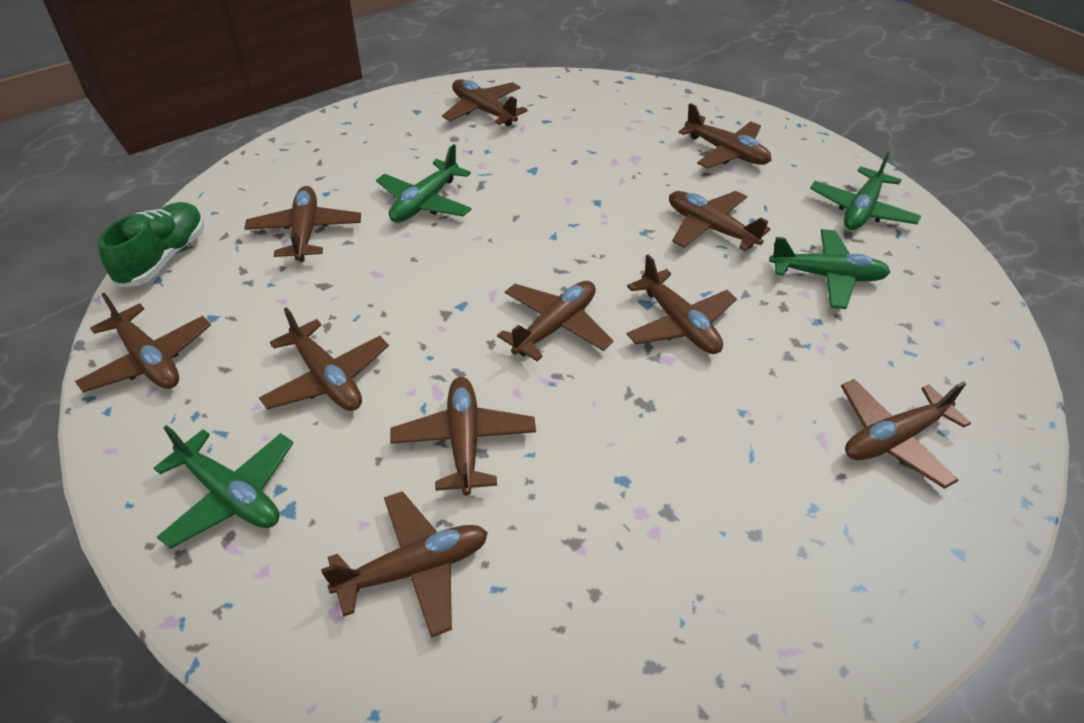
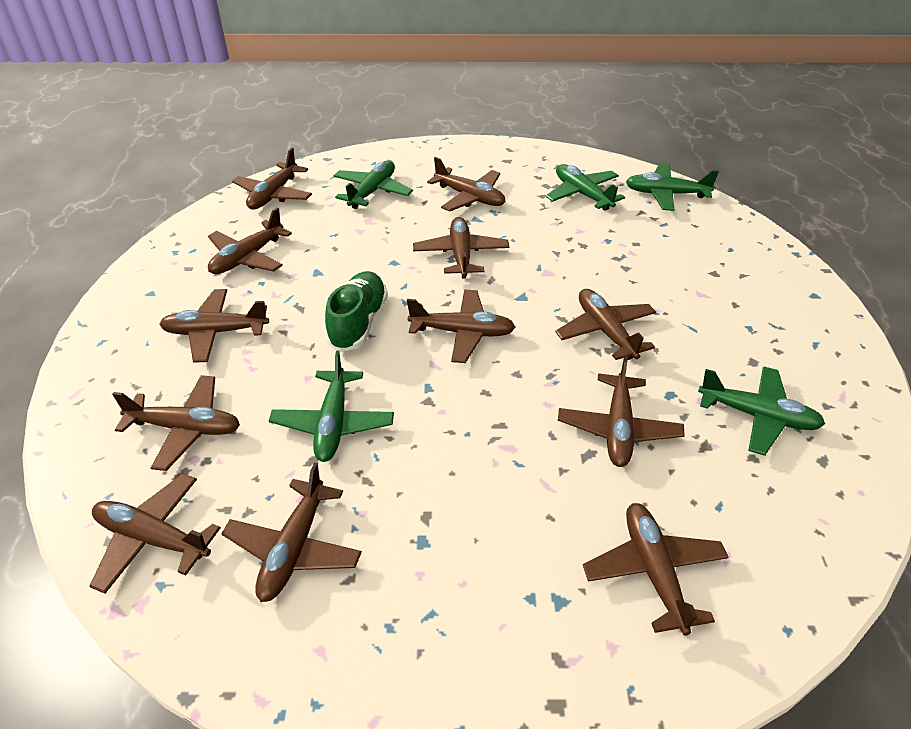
brown plane: 11 -> 12
green plane: 4 -> 5

